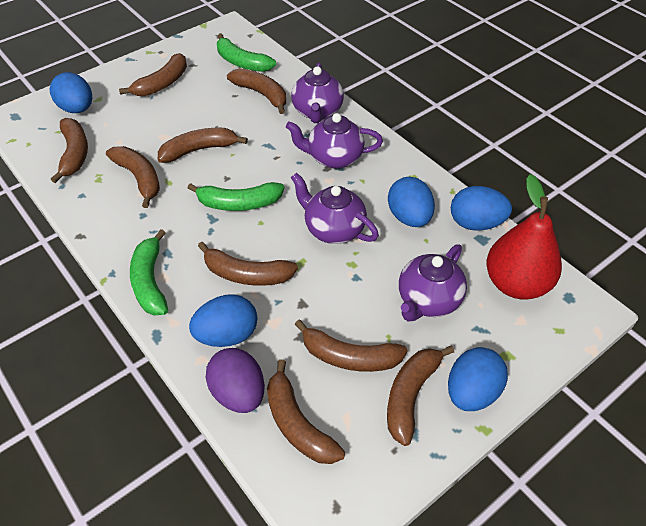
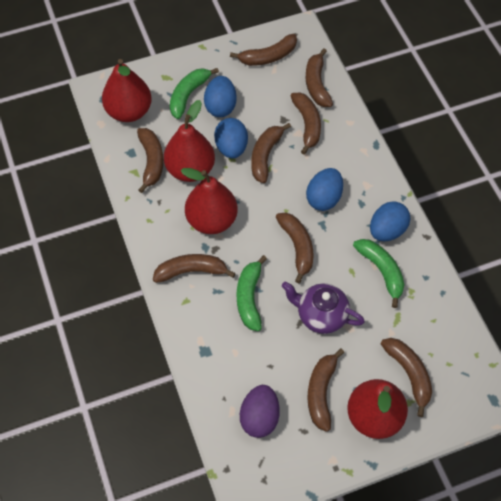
blue egg: 5 -> 4
purple teapot: 4 -> 1
red pear: 1 -> 4

